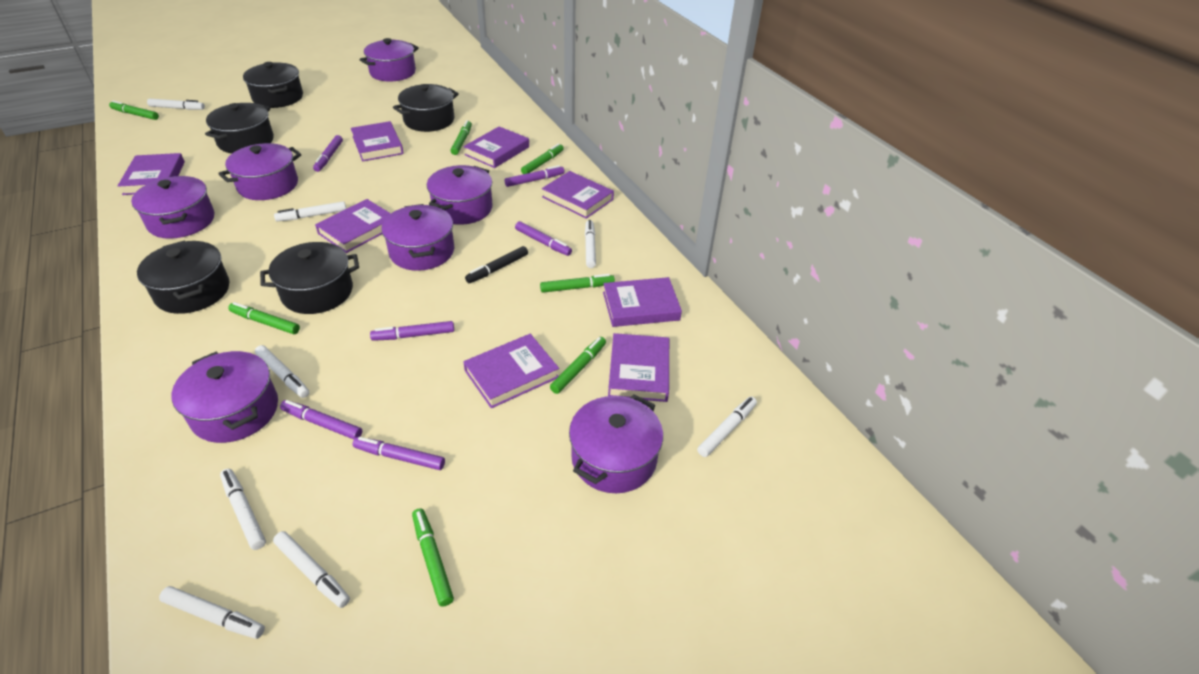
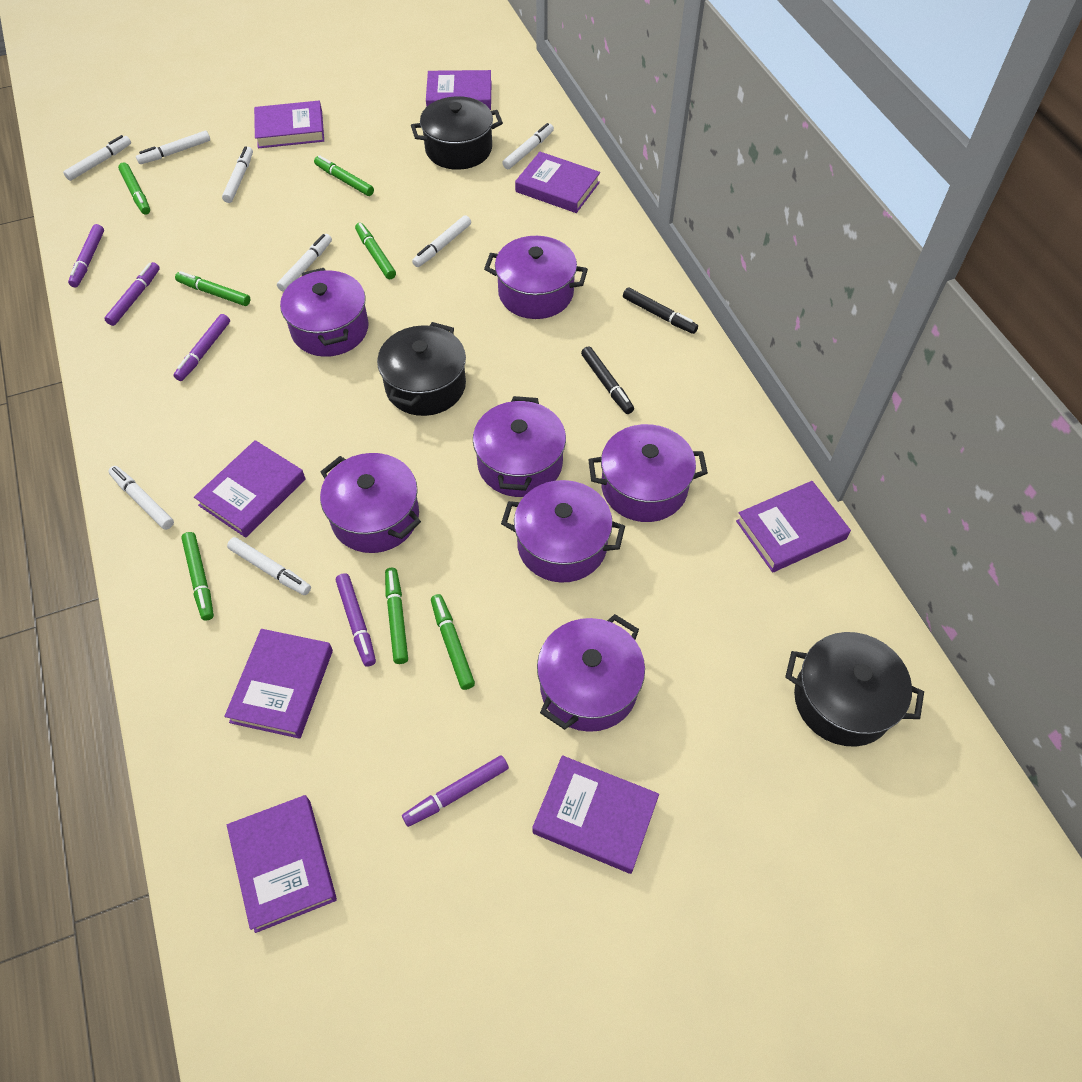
black marker: 1 -> 2
black pot: 5 -> 3
purple marker: 6 -> 5

